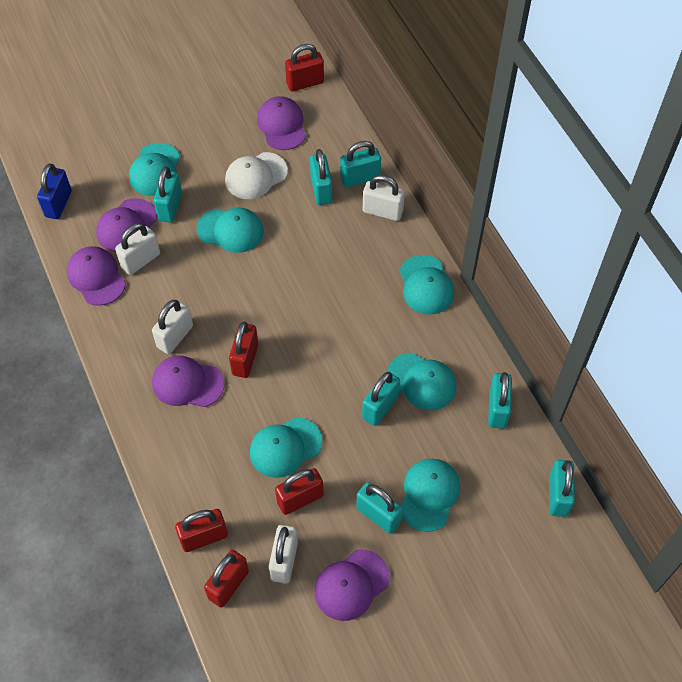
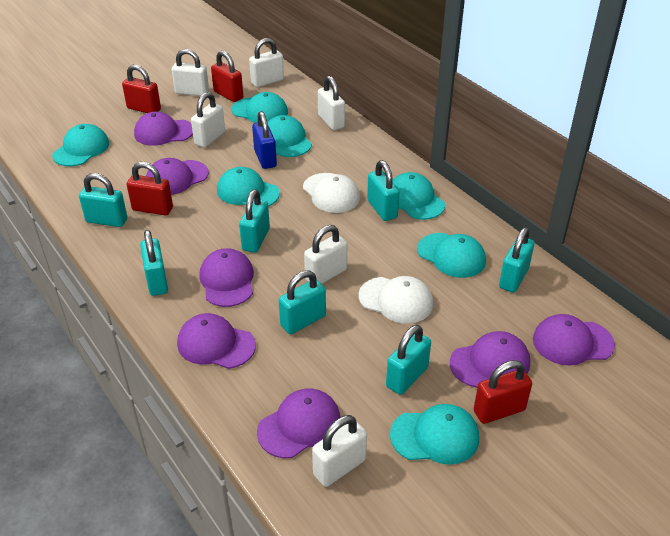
purple cap: 5 -> 7
red padlock: 5 -> 4
turquoise cap: 6 -> 7
white cap: 1 -> 2
white padlock: 4 -> 6

